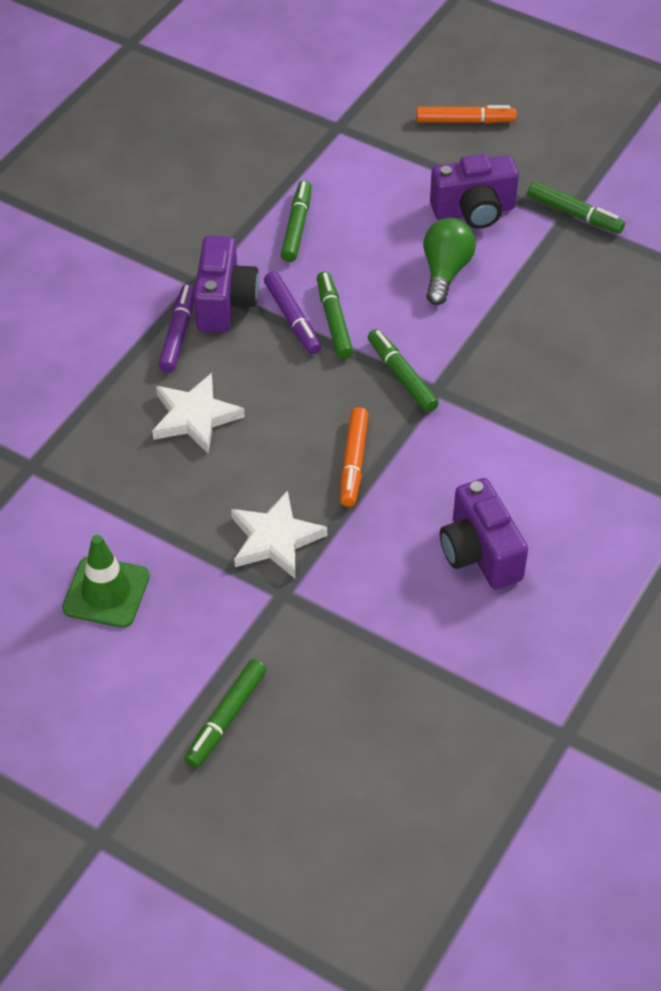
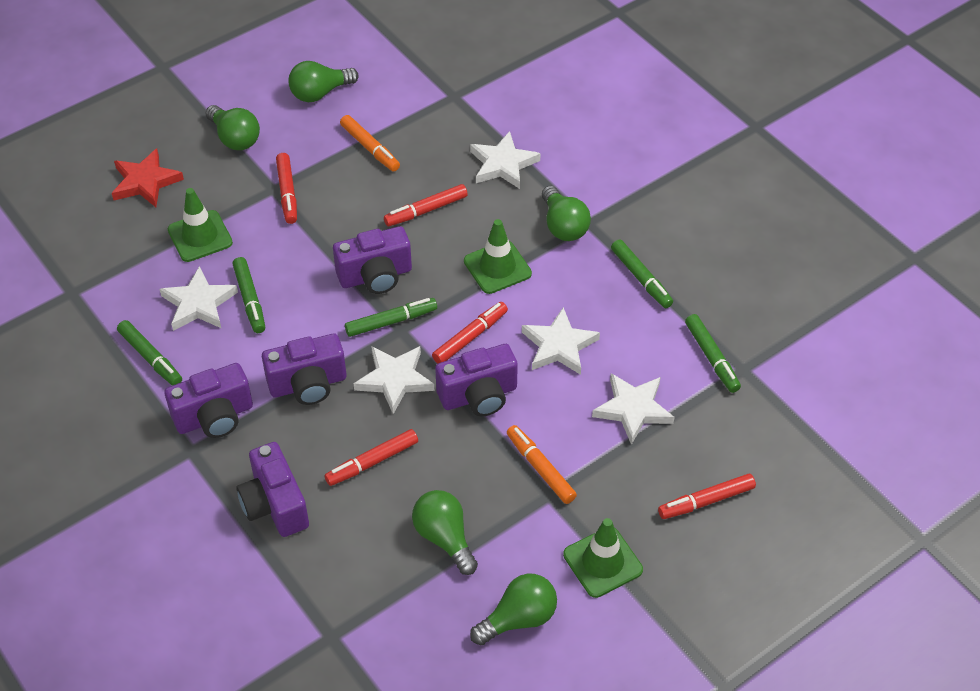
green light bulb: 1 -> 5
green traffic cone: 1 -> 3
purple camera: 3 -> 5
purple marker: 2 -> 0
red marker: 0 -> 5
red star: 0 -> 1
white star: 2 -> 5

